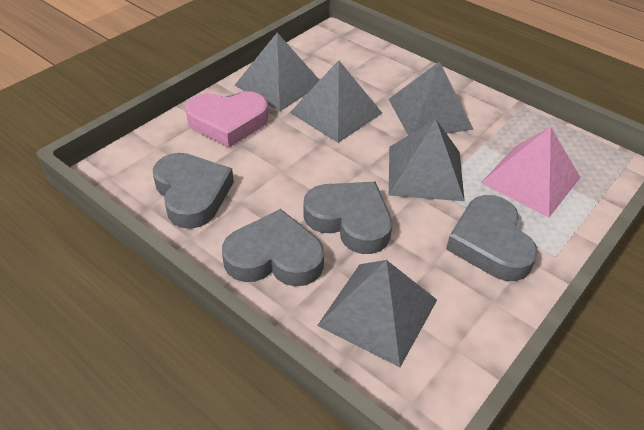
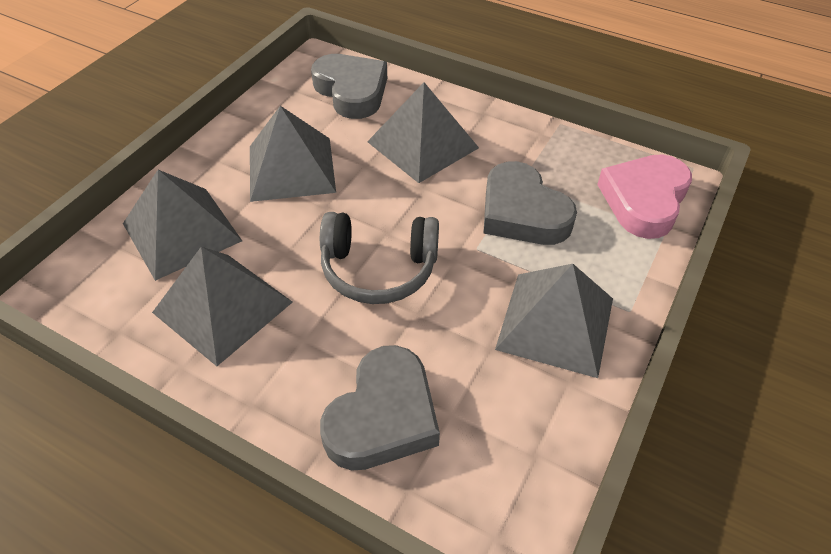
grey headphones: 0 -> 1
grey heart: 4 -> 3
pink pyramid: 1 -> 0

